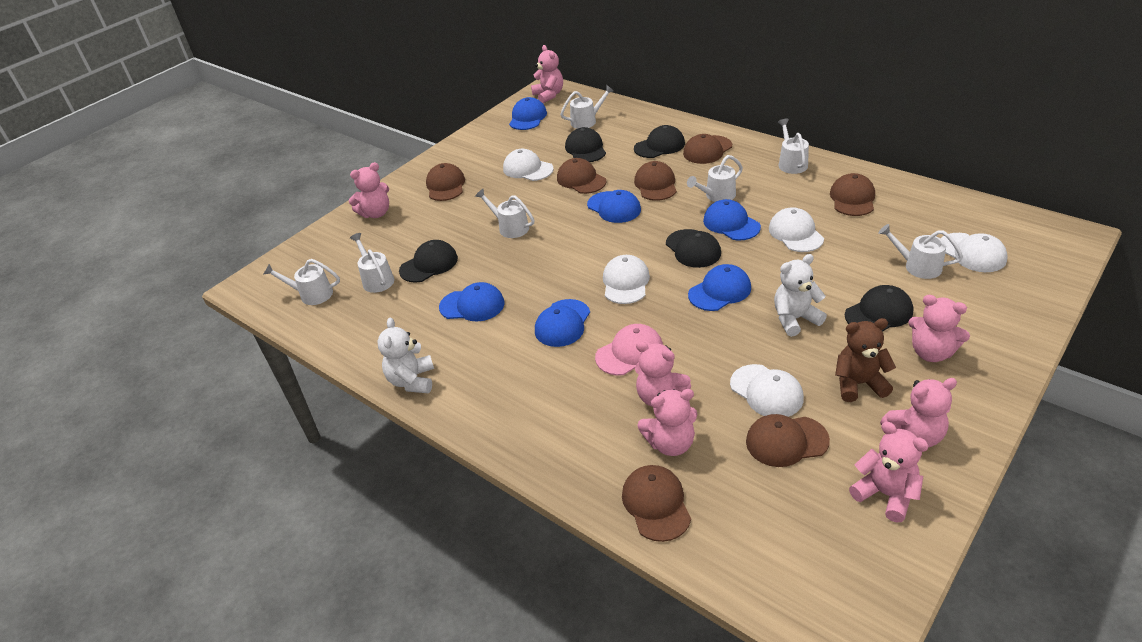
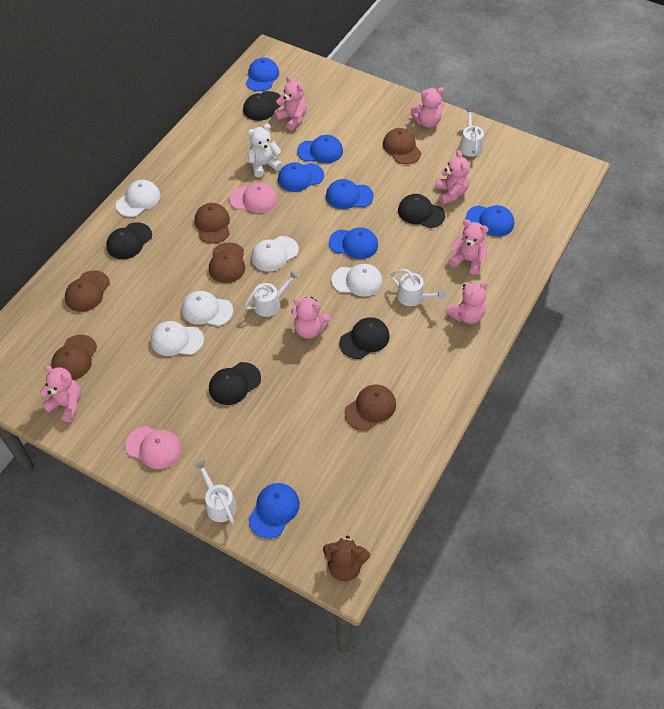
blue cap: 6 -> 7
brown cap: 7 -> 6
pink cap: 1 -> 2
white teddy bear: 2 -> 1
white watering can: 7 -> 4

